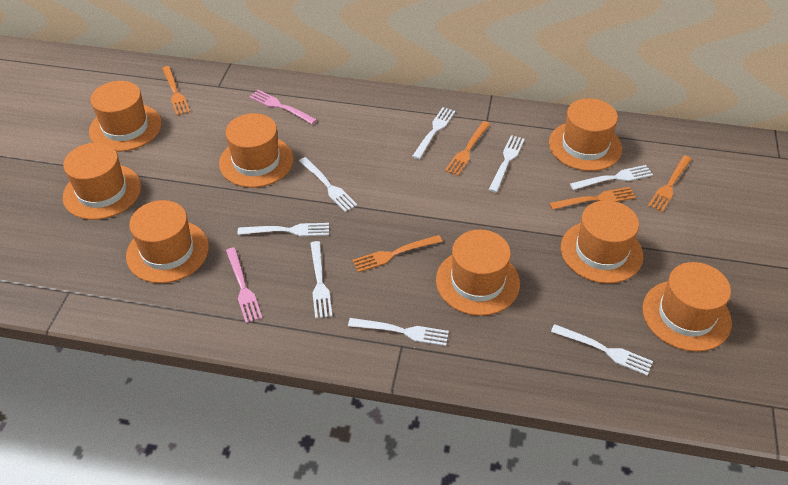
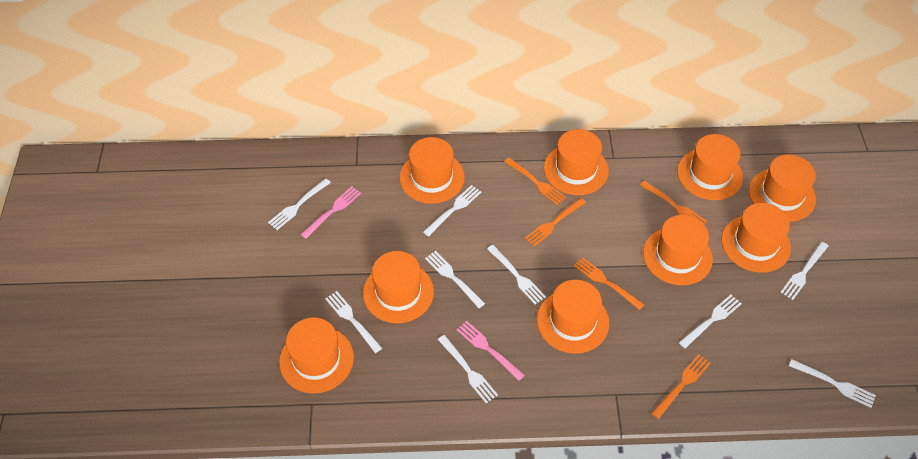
orange hat: 8 -> 9
white fork: 8 -> 9

